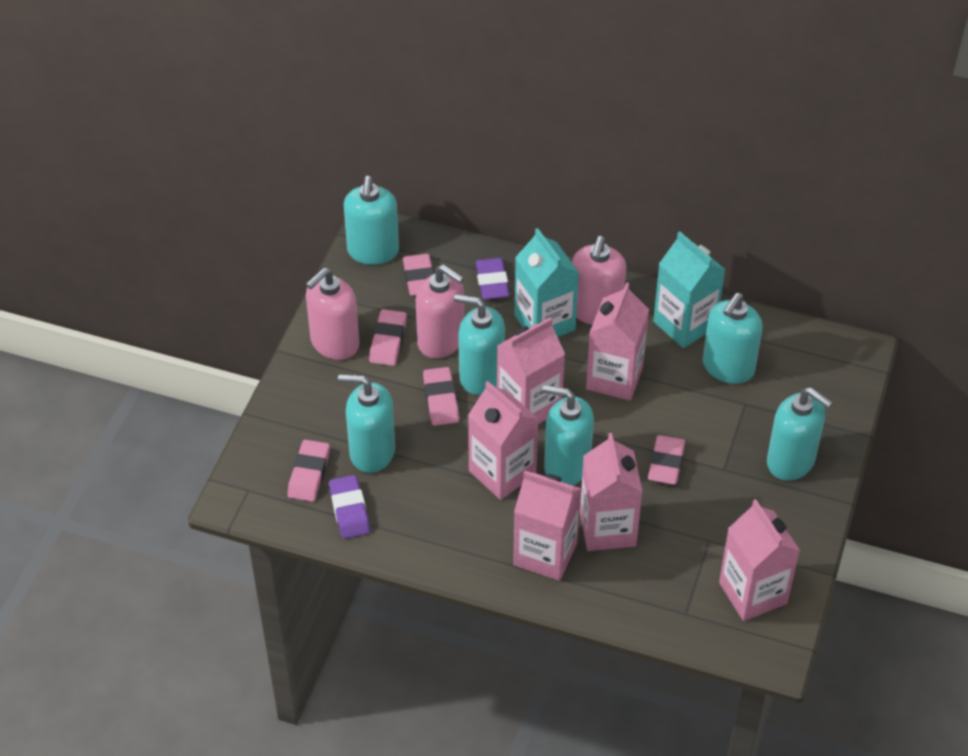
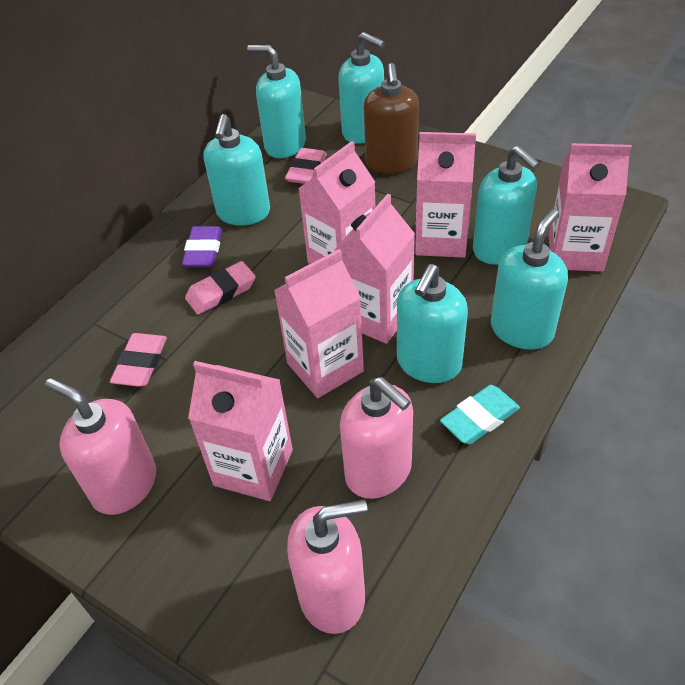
brown soap dispenser: 0 -> 1
pink eraser: 5 -> 3
purple eraser: 2 -> 1
turquoise carton: 2 -> 0
turquoise eraser: 0 -> 1

